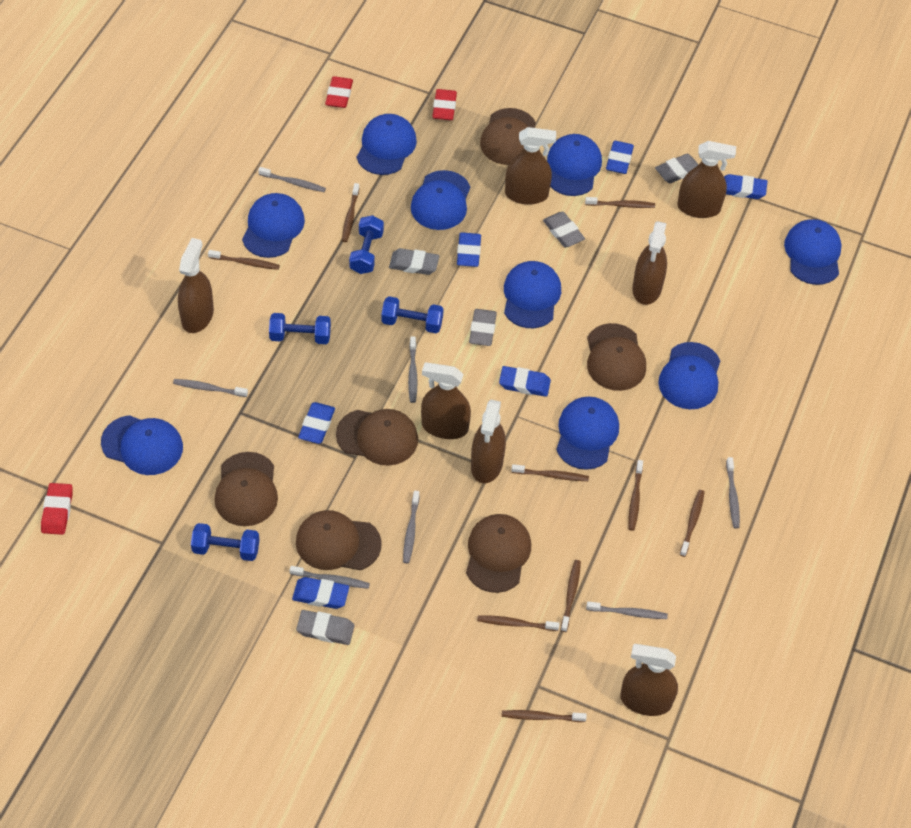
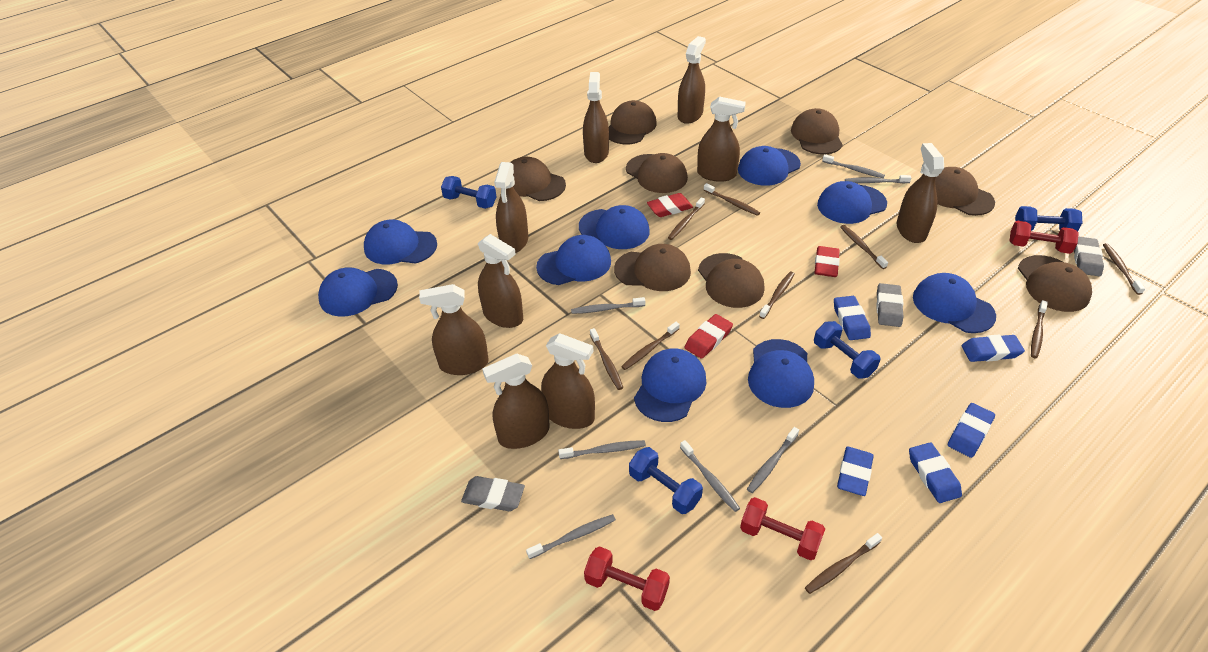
blue eraser: 6 -> 5
brown cap: 6 -> 8
brown spray bottle: 7 -> 9
grey eraser: 5 -> 3
red dumbbell: 0 -> 3

